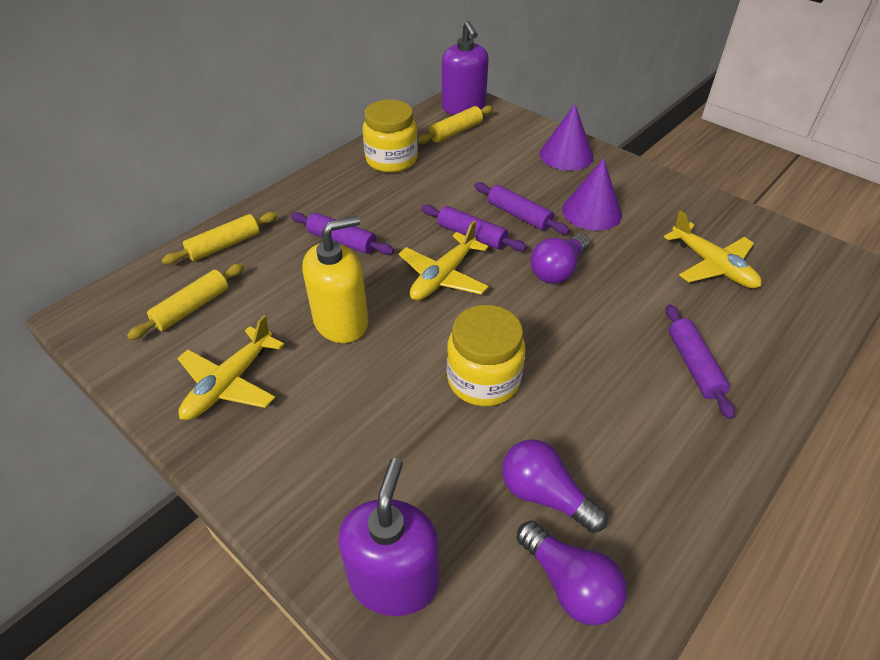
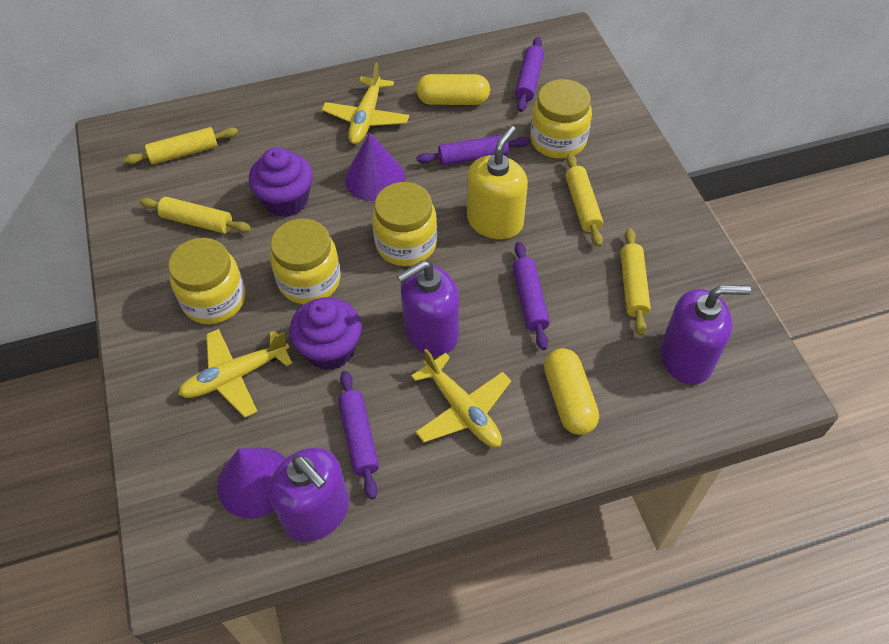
purple cupcake: 0 -> 2
purple light bulb: 3 -> 0
purple soap dispenser: 2 -> 3
yellow capsule: 0 -> 2
yellow jar: 2 -> 4
yellow rolling pin: 3 -> 4

